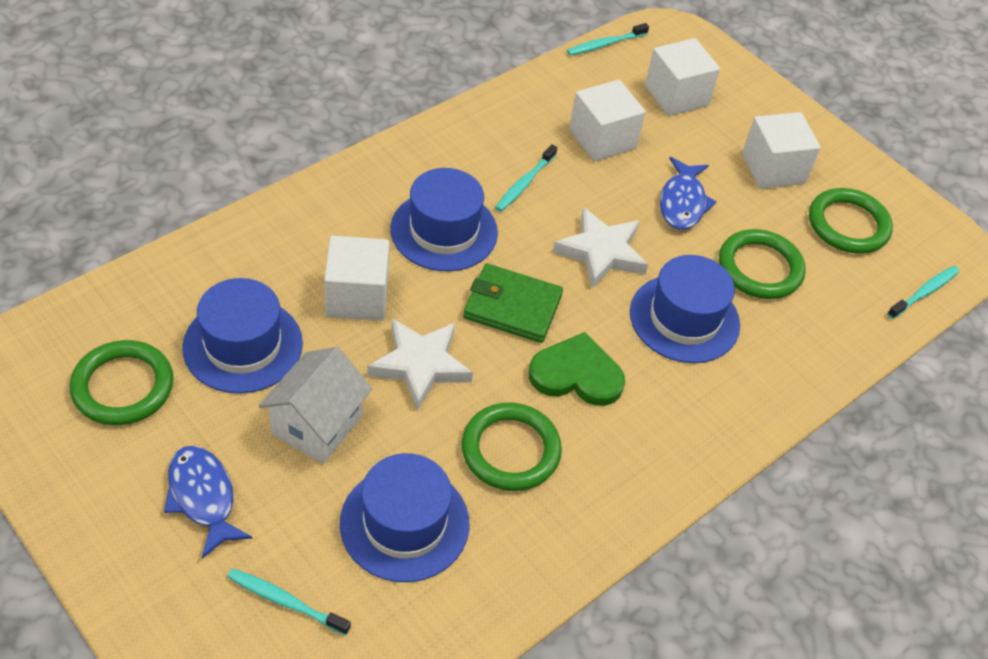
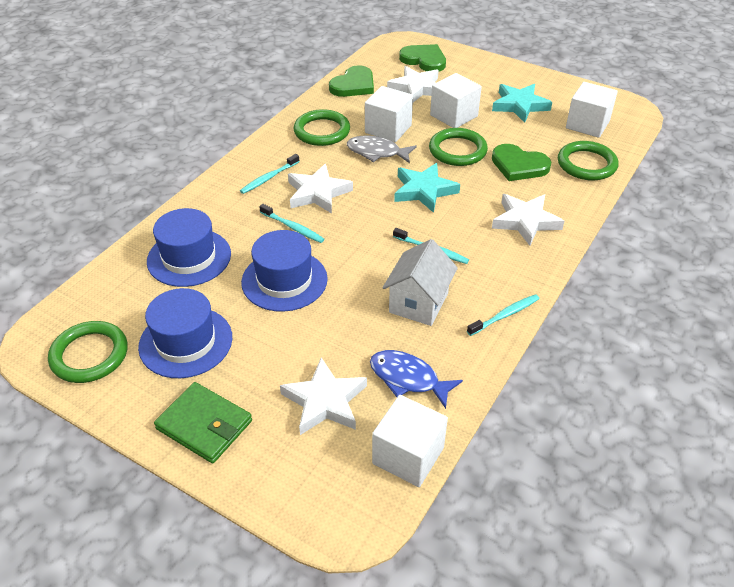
blue fish: 2 -> 1
blue hat: 4 -> 3
green heart: 1 -> 3
grey fish: 0 -> 1
turquoise star: 0 -> 2
white star: 2 -> 4

